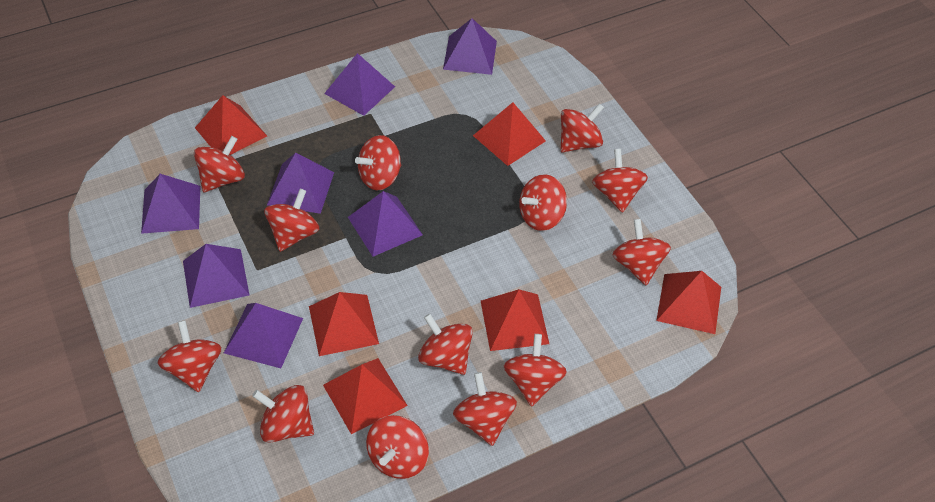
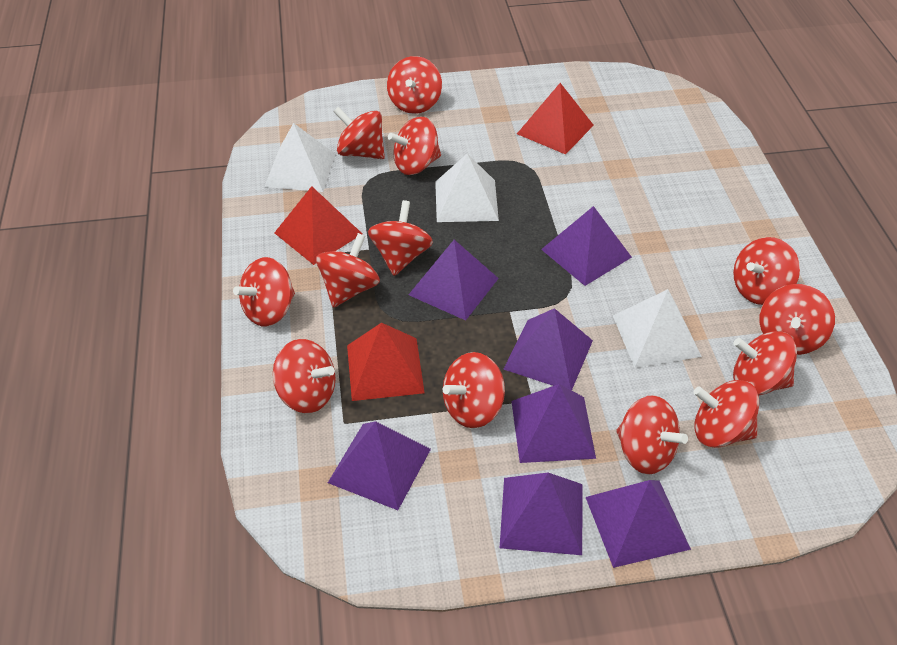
red pyramid: 6 -> 3
white pyramid: 0 -> 3

